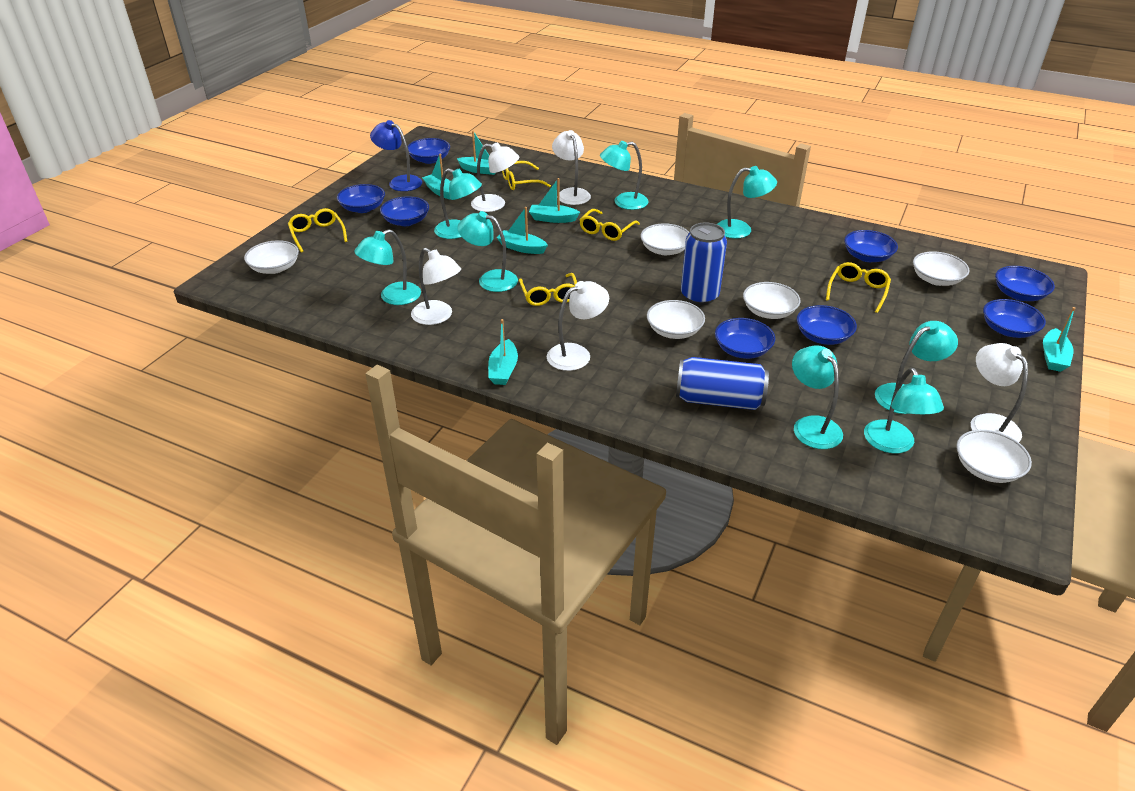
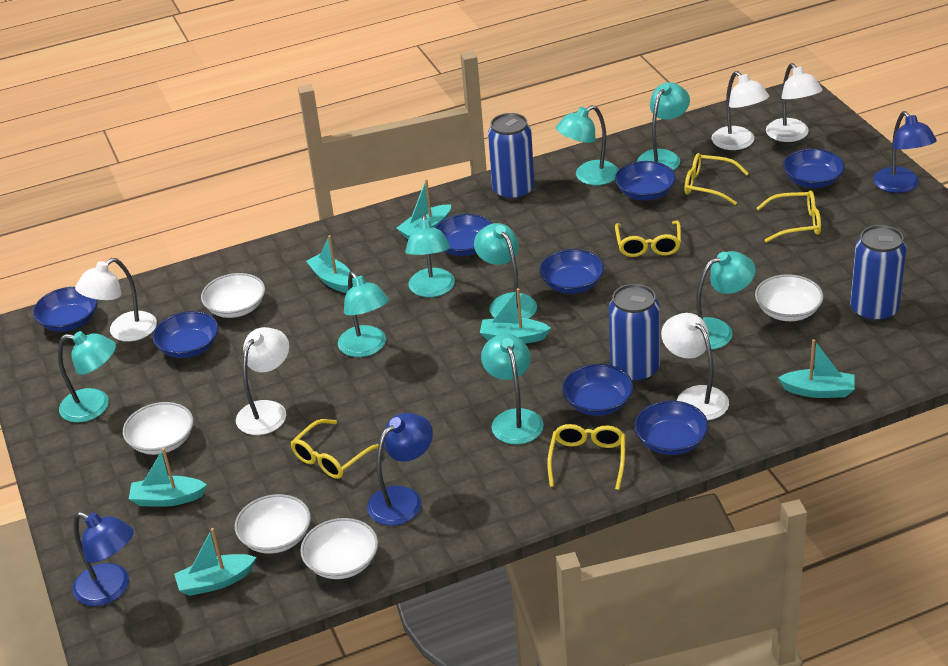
blue can: 2 -> 3
blue lamp: 1 -> 3
white bowl: 6 -> 5

